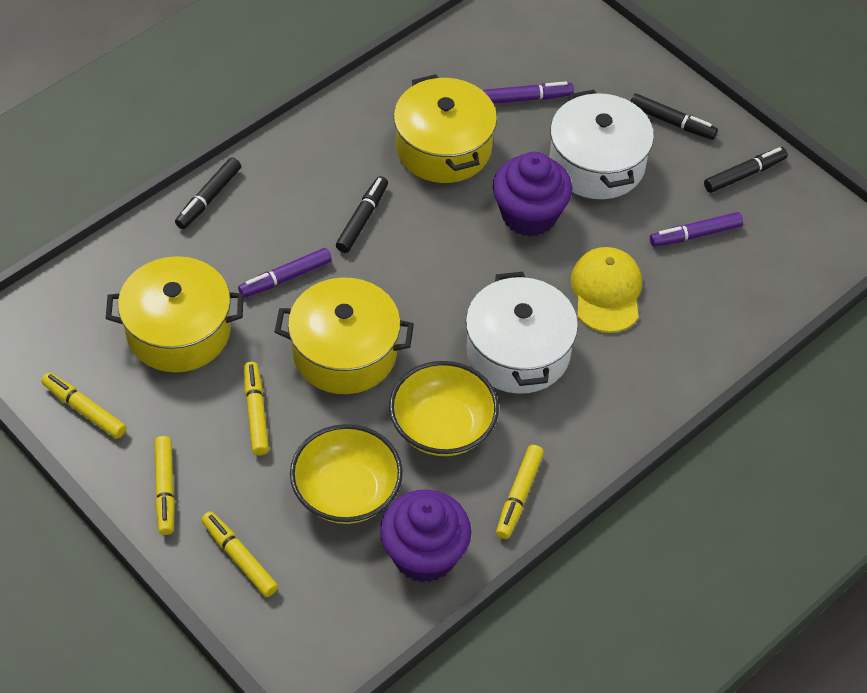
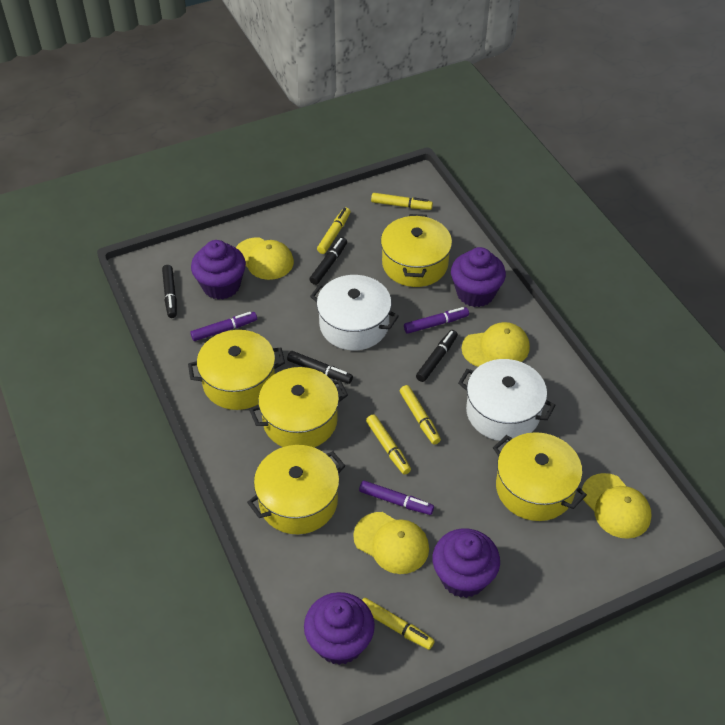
purple cupcake: 2 -> 4
yellow bowl: 2 -> 0
yellow cap: 1 -> 4
yellow pot: 3 -> 5

